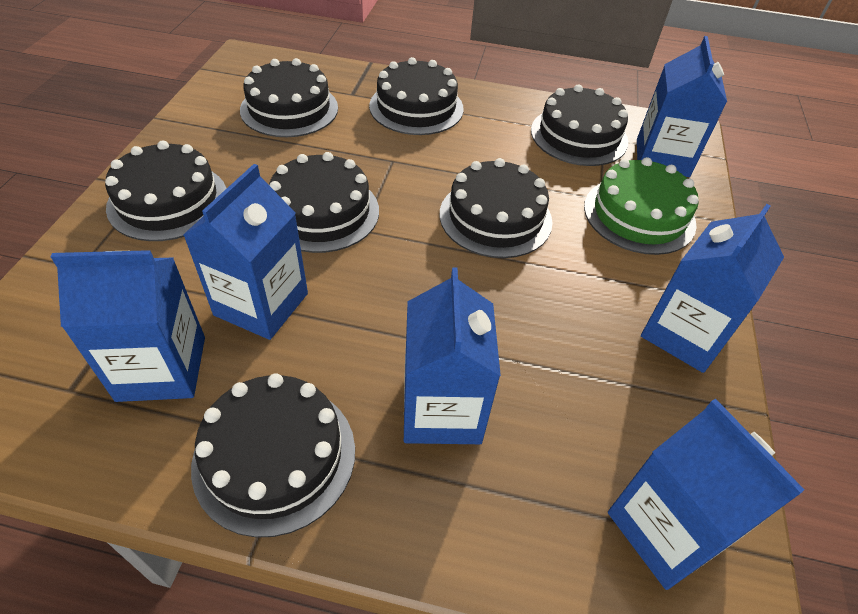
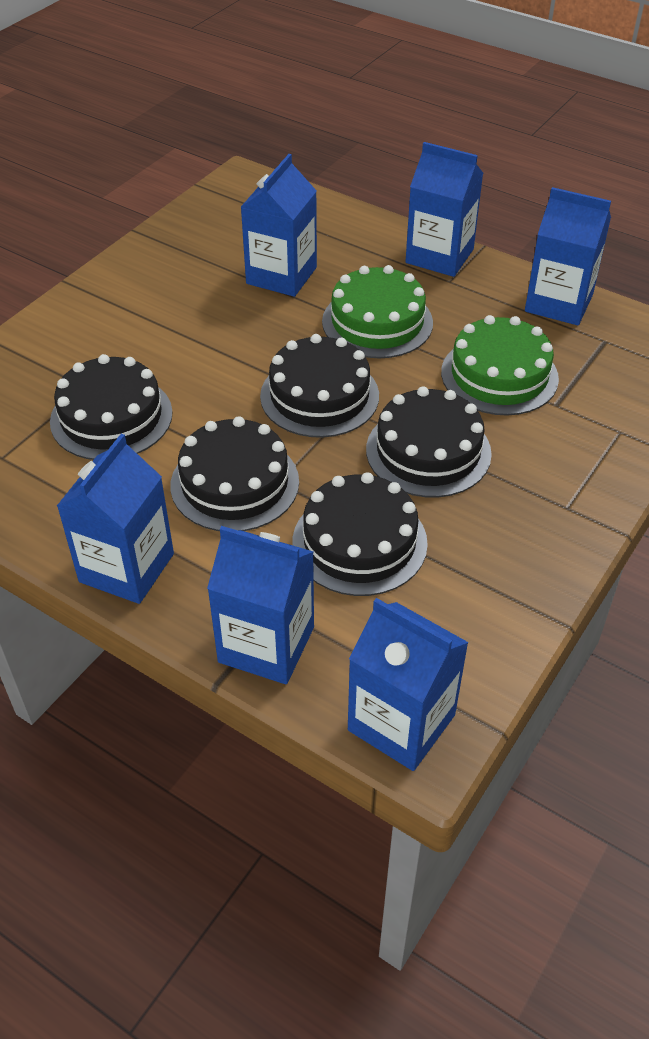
black cake: 7 -> 5
green cake: 1 -> 2

